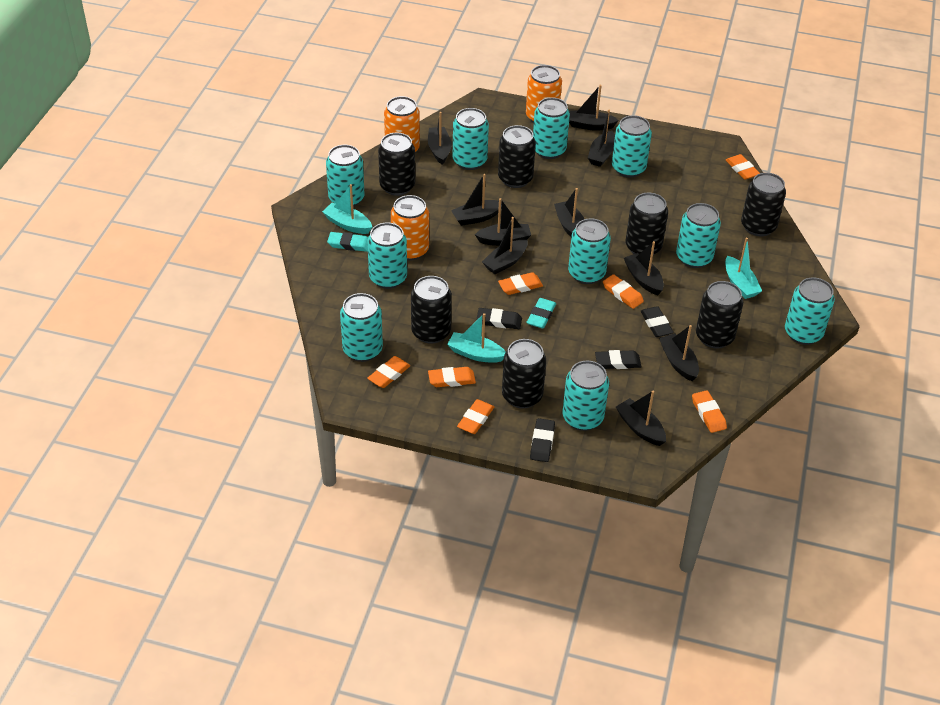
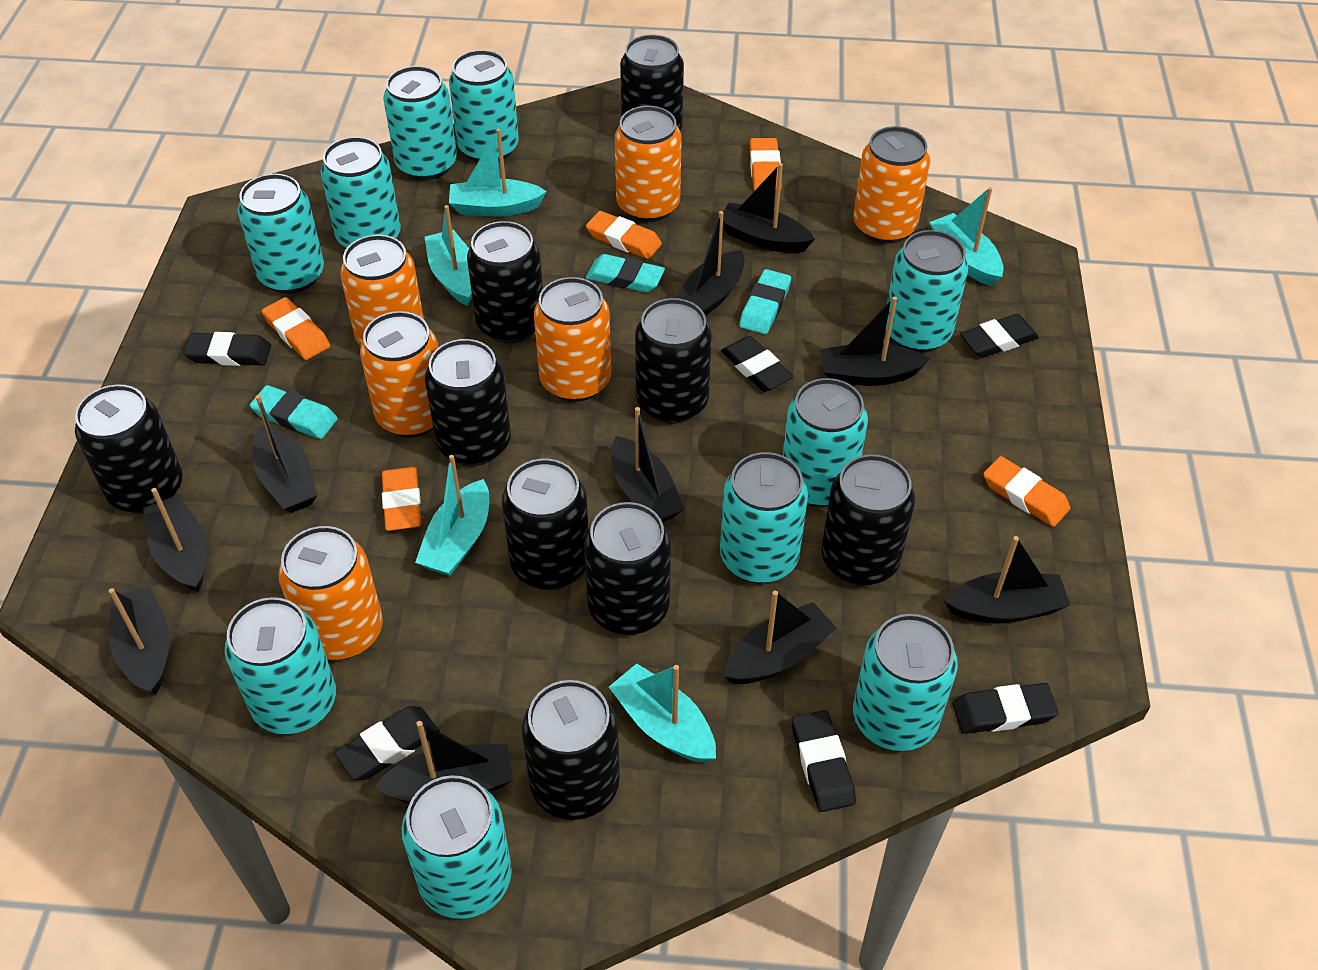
black can: 7 -> 9
black eraser: 4 -> 6
orange can: 3 -> 6
orange eraser: 7 -> 5
turquoise boat: 3 -> 5
turquoise eraser: 2 -> 3

